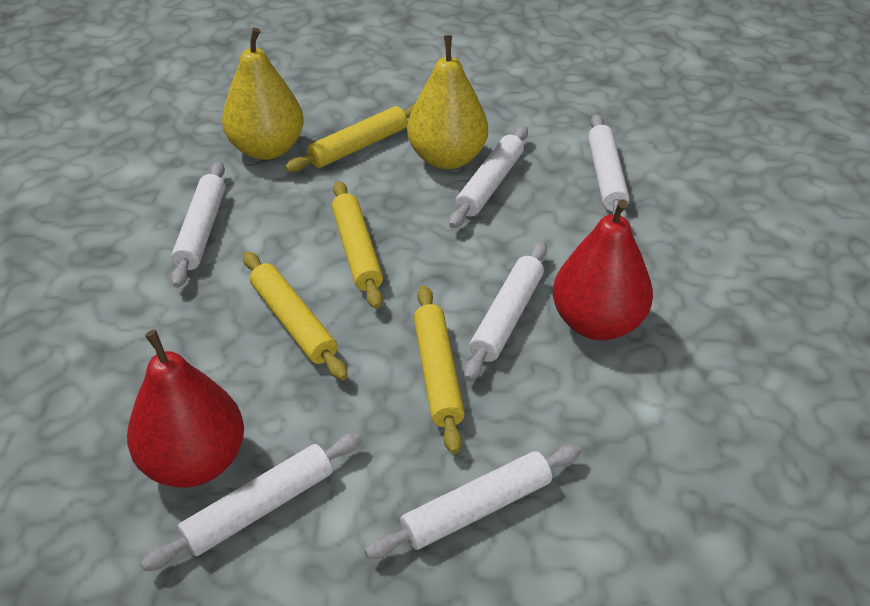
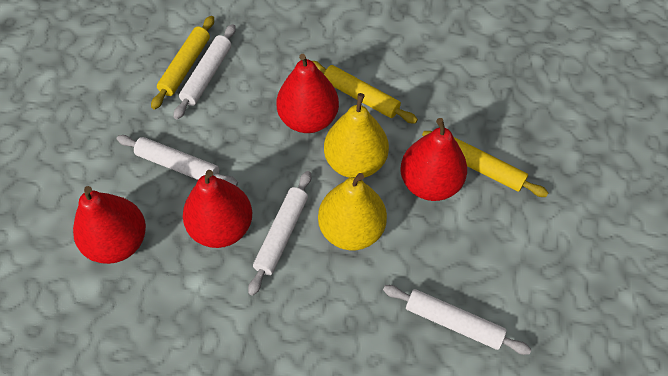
red pear: 2 -> 4
white rolling pin: 6 -> 4
yellow rolling pin: 4 -> 3

